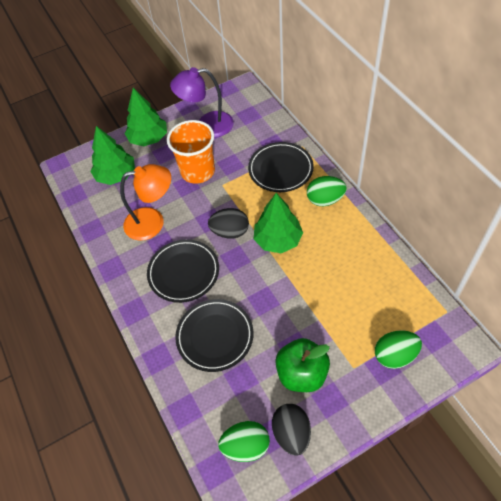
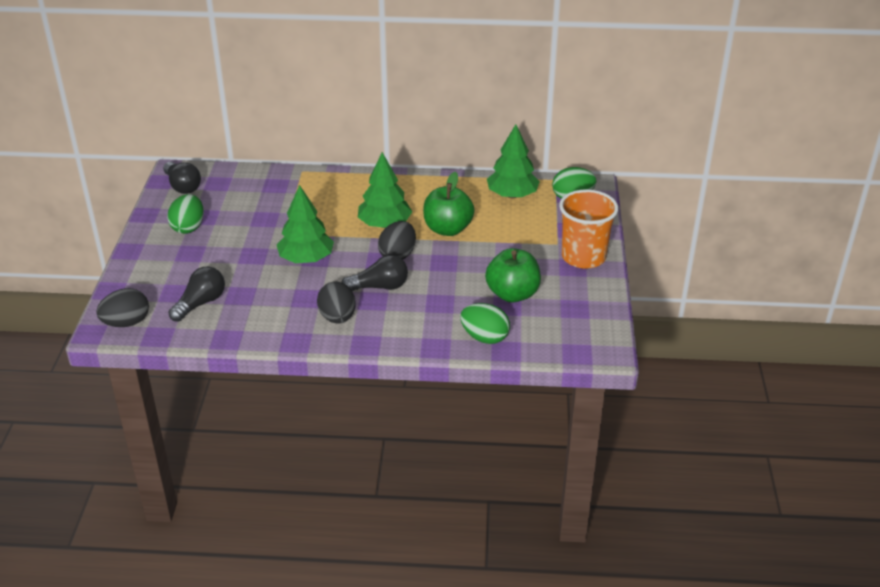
black egg: 2 -> 3
black light bulb: 0 -> 3
black plate: 3 -> 0
green apple: 1 -> 2
orange lamp: 1 -> 0
purple lamp: 1 -> 0

